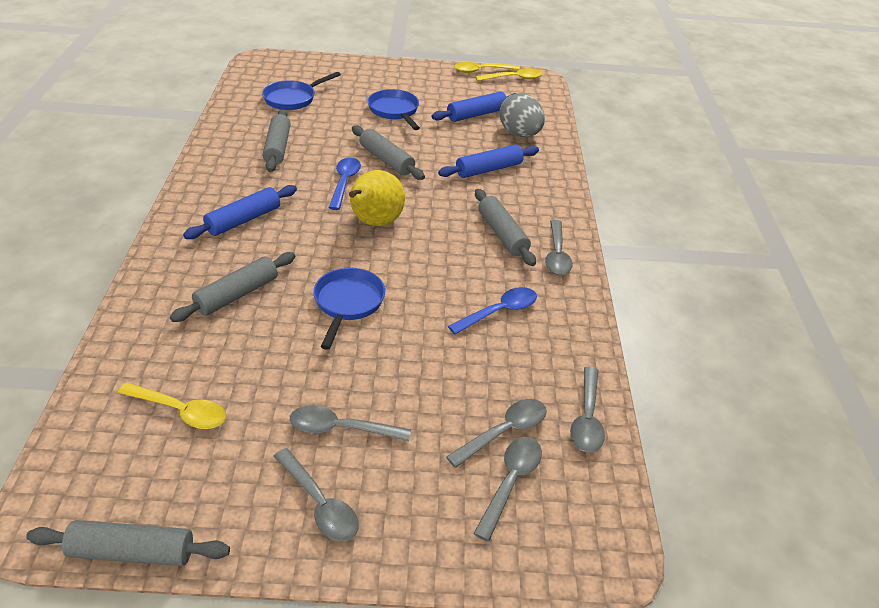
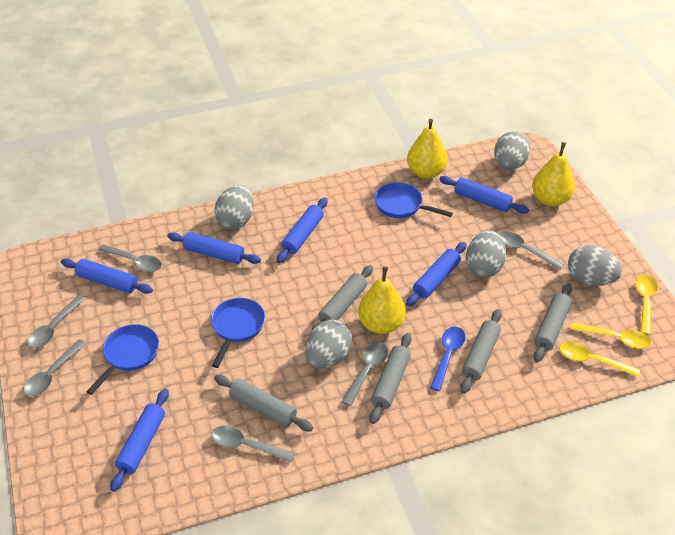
blue rolling pin: 3 -> 6
blue spoon: 2 -> 1
grey egg: 1 -> 5
yellow pear: 1 -> 3

